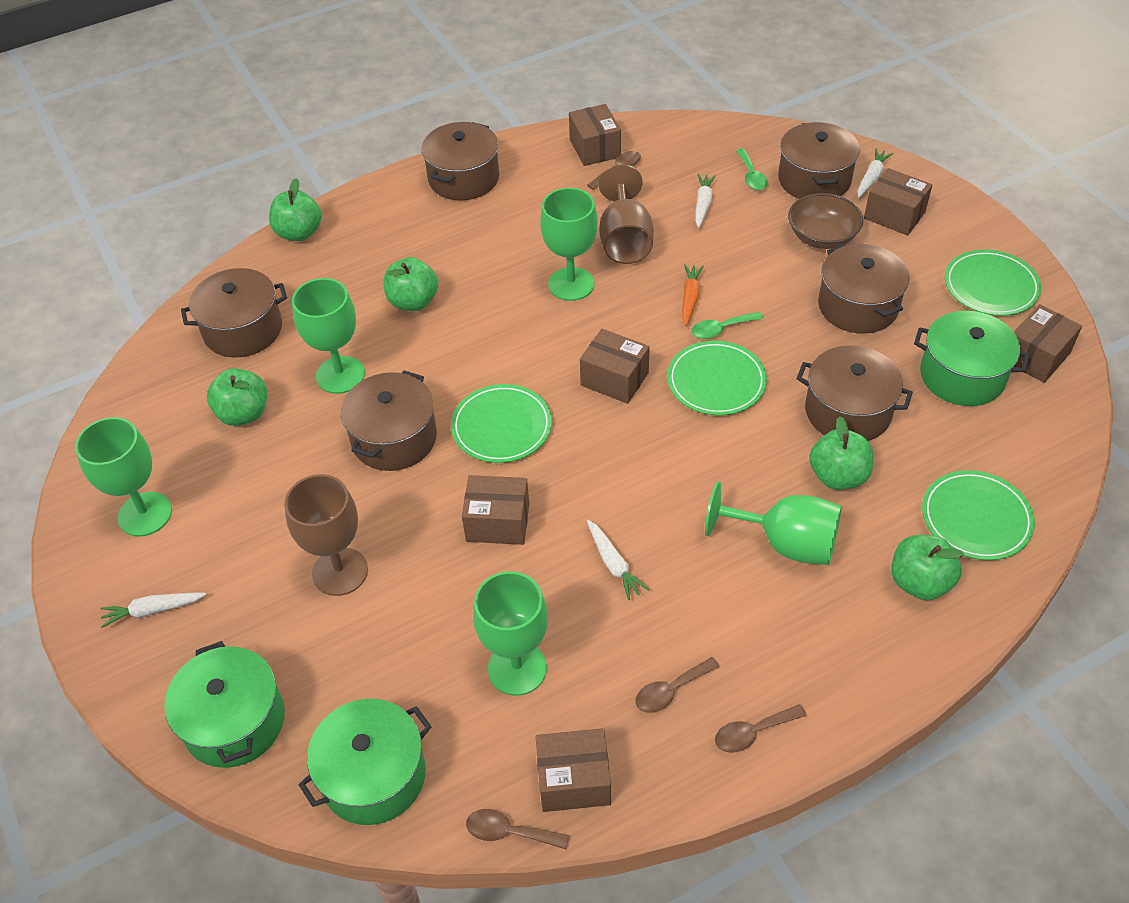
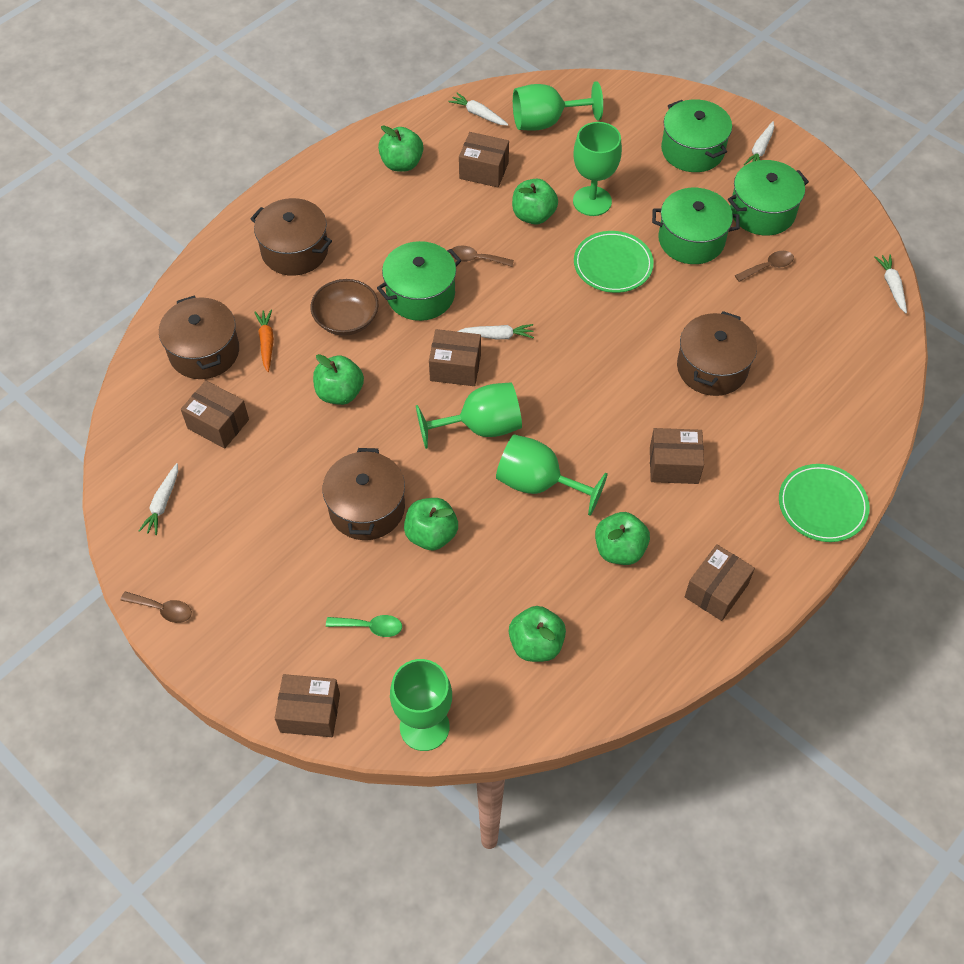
brown goblet: 2 -> 0
brown pot: 6 -> 4
brown spoon: 4 -> 3
green apple: 5 -> 6
green plate: 4 -> 2
green pot: 3 -> 4
green spoon: 2 -> 1
white carrot: 4 -> 5

